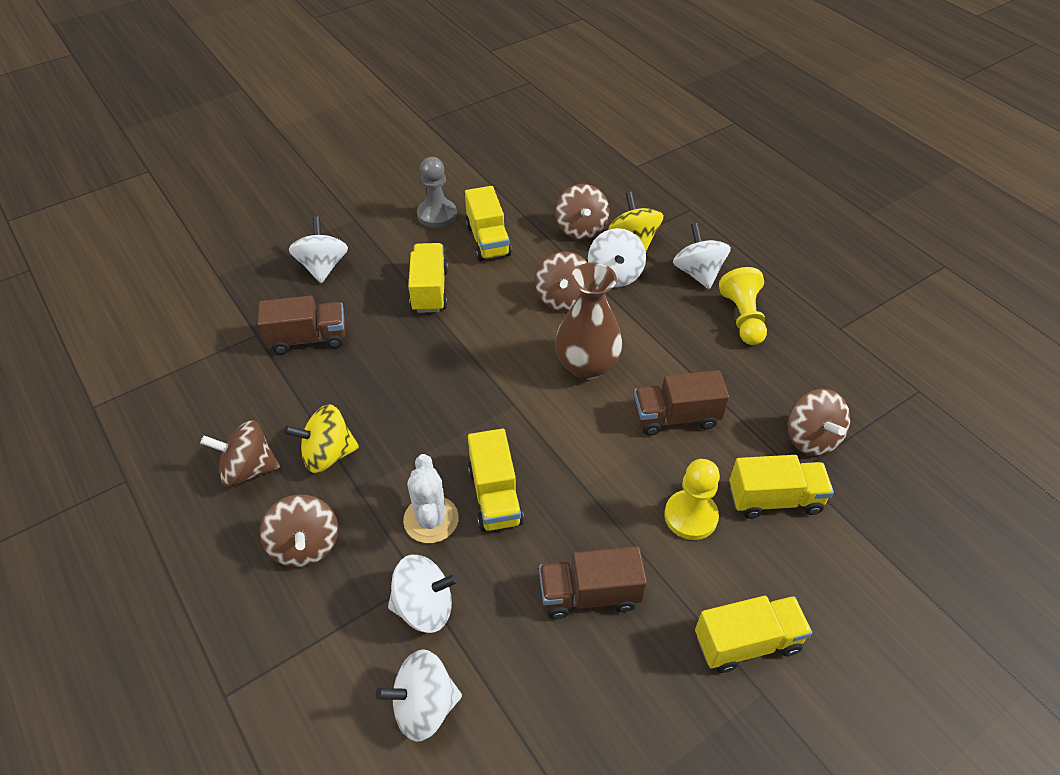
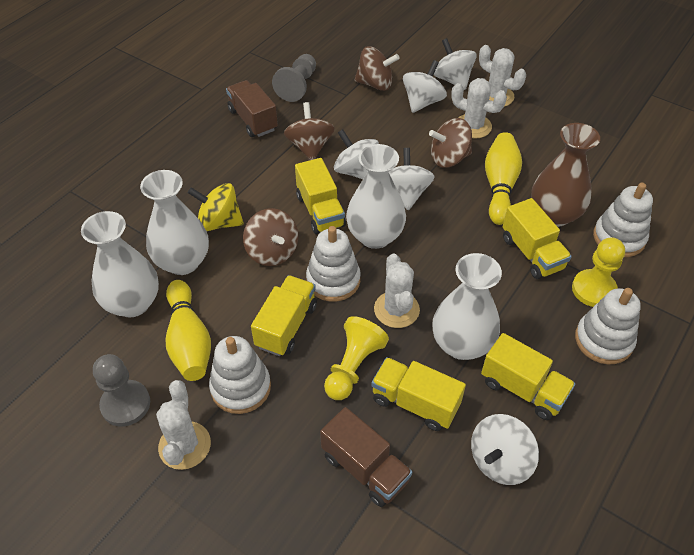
brown spinning top: 5 -> 4
brown truck: 3 -> 2
grey pawn: 1 -> 2
white cactus: 1 -> 4
white stacking toy: 0 -> 4
white vase: 0 -> 4
yellow bowling pin: 0 -> 2
yellow spinning top: 2 -> 1

